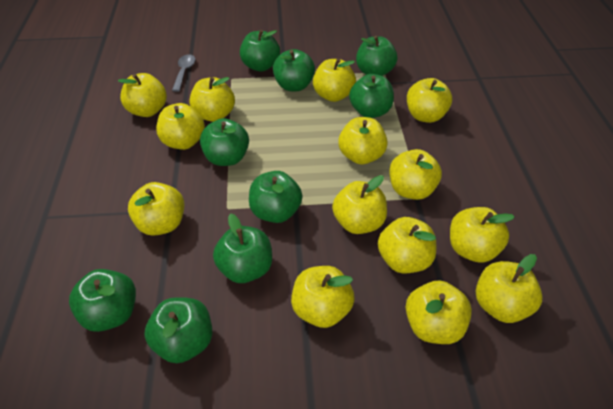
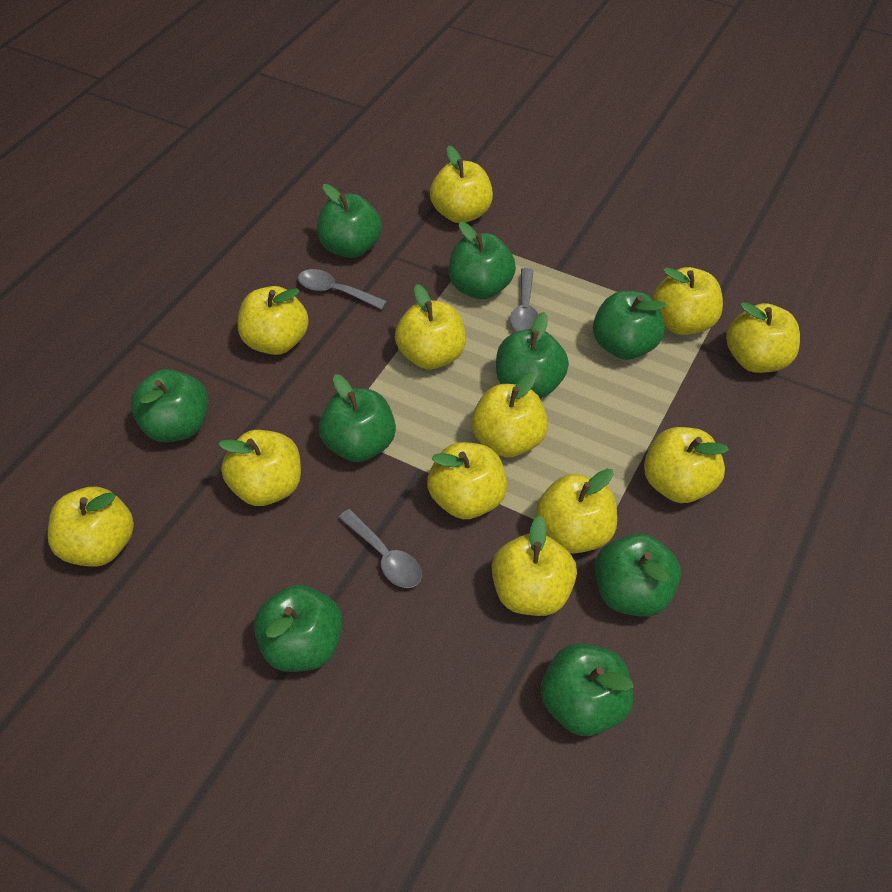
grey spoon: 1 -> 3
yellow apple: 14 -> 12

